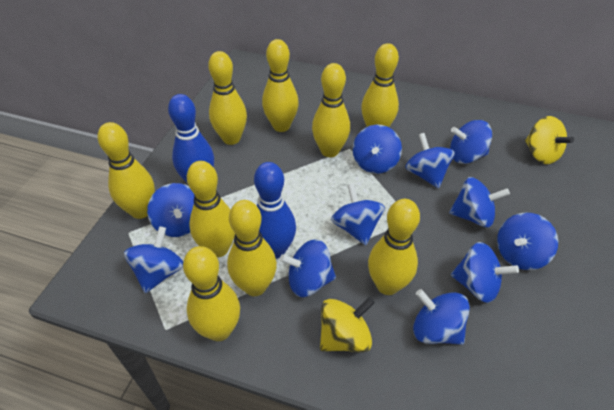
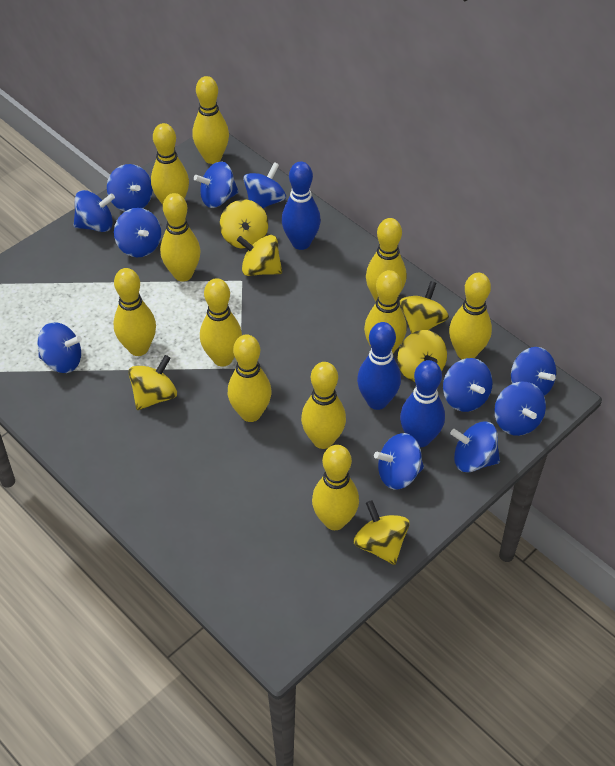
blue bowling pin: 2 -> 3
yellow bowling pin: 9 -> 11
yellow spinning top: 2 -> 6

